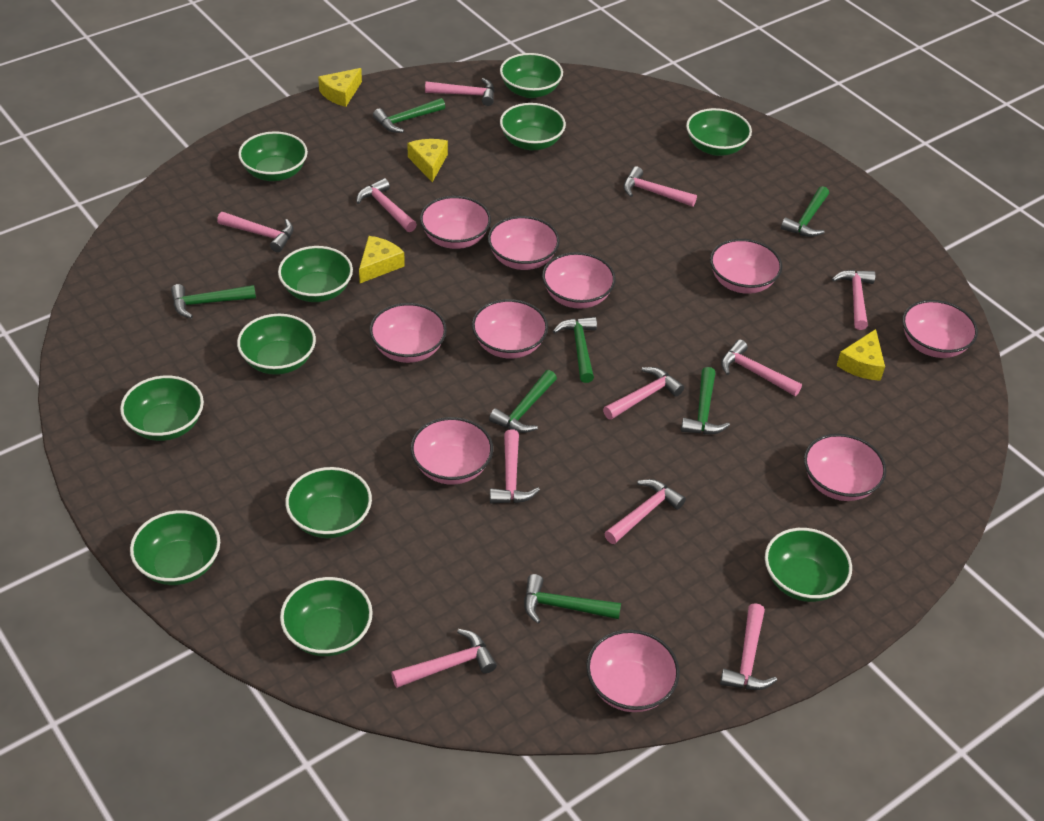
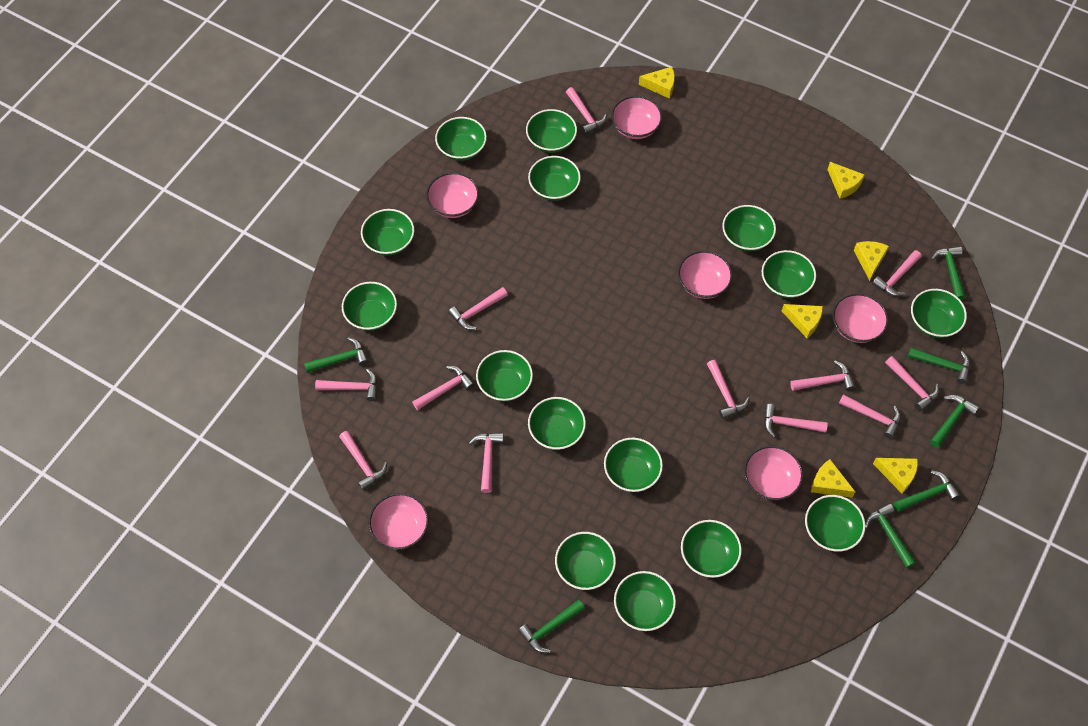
green bowl: 11 -> 15
pink bowl: 10 -> 6
pink hammer: 11 -> 12
yellow cheese: 4 -> 6

